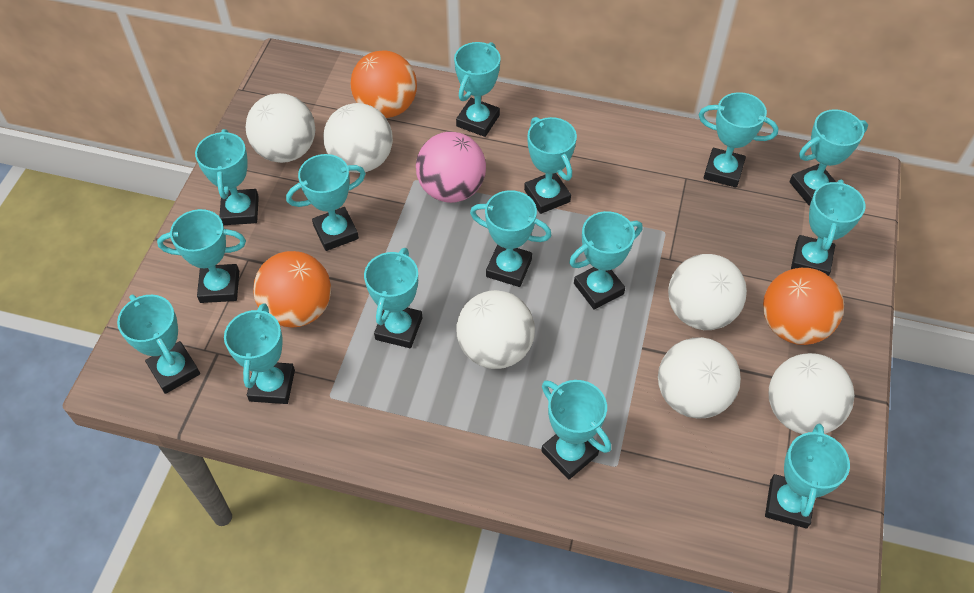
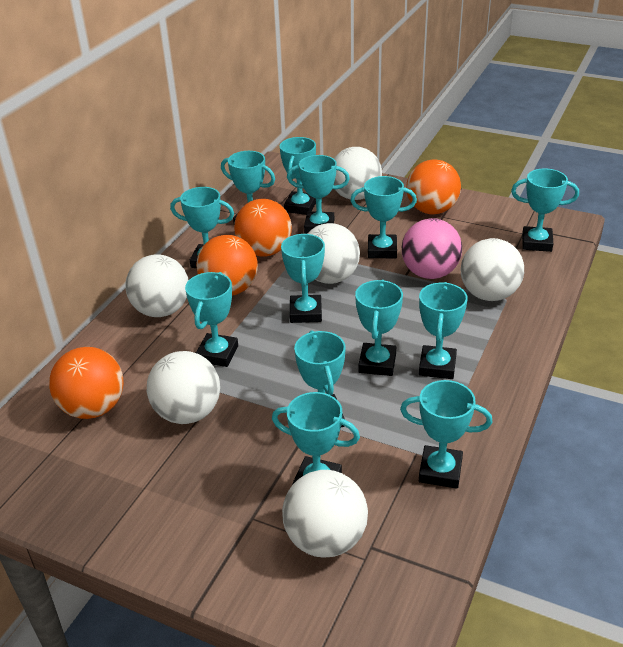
orange ball: 3 -> 4
turquoise trophy: 15 -> 13

